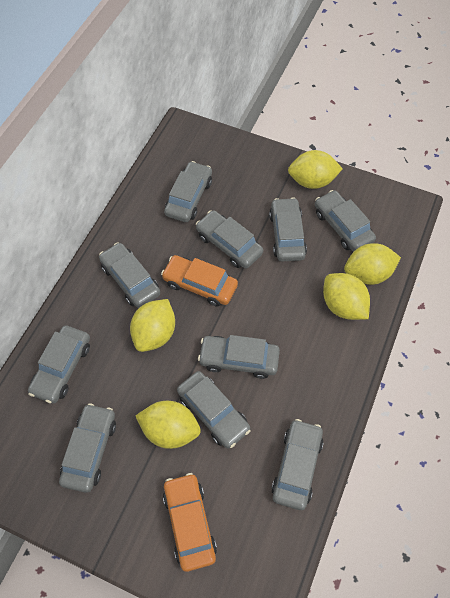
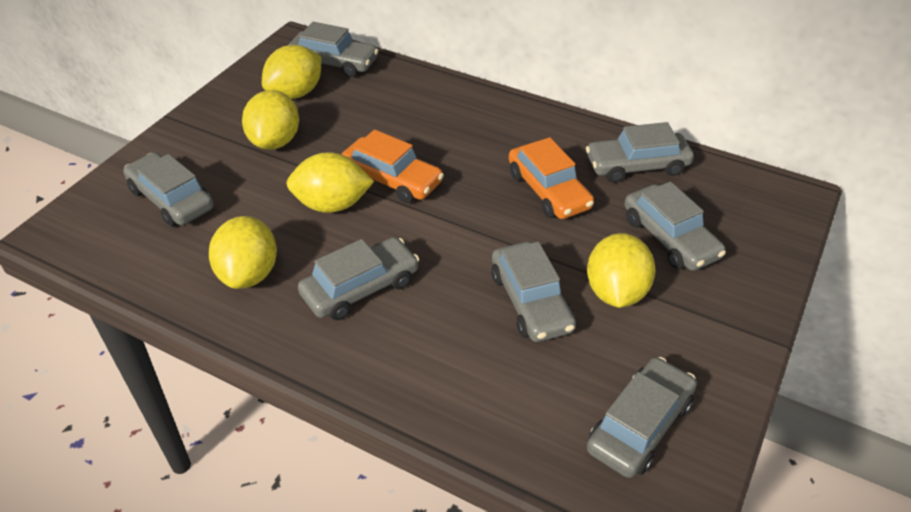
grey car: 10 -> 7

